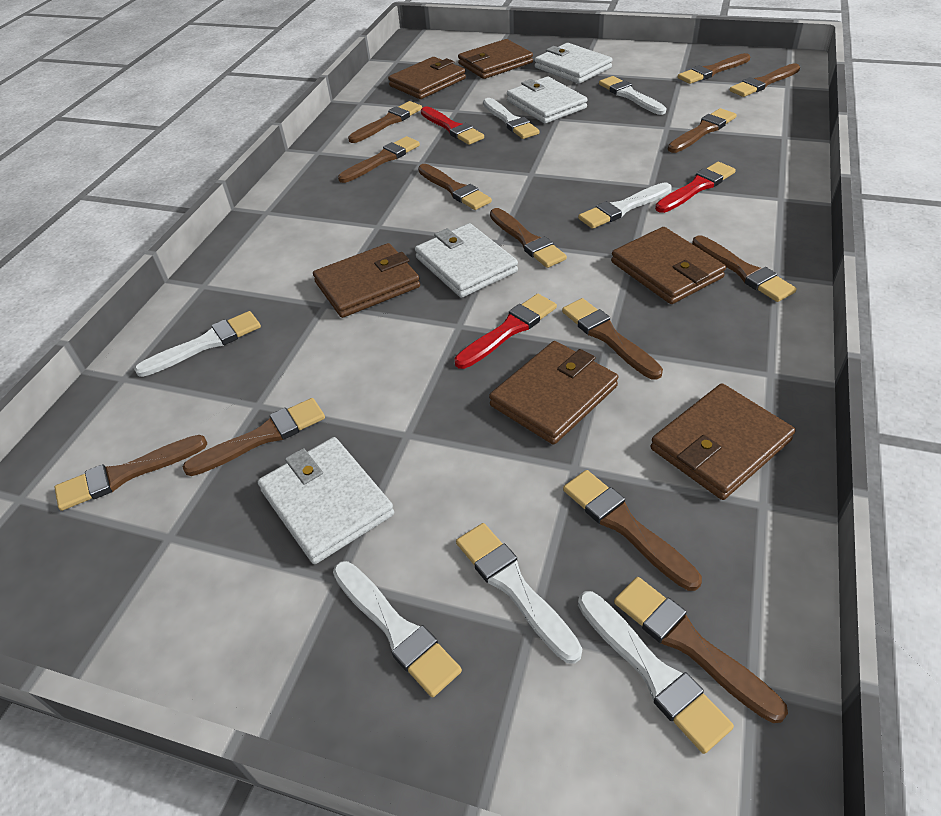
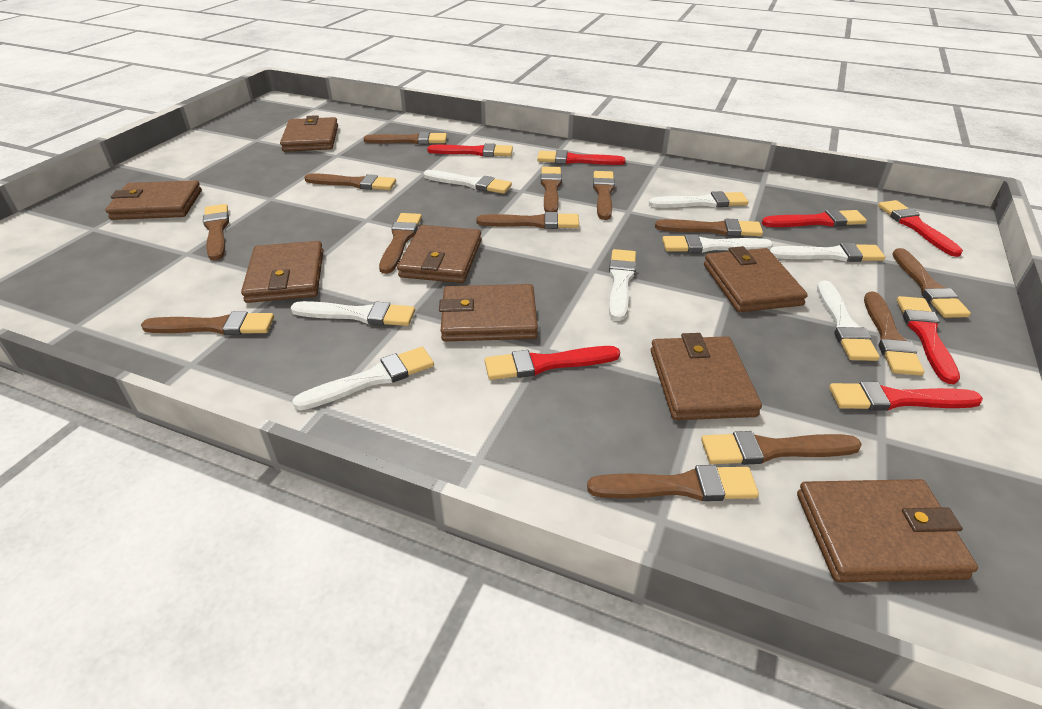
brown wallet: 6 -> 8
red brush: 3 -> 7
white brush: 7 -> 8
white wallet: 4 -> 0

